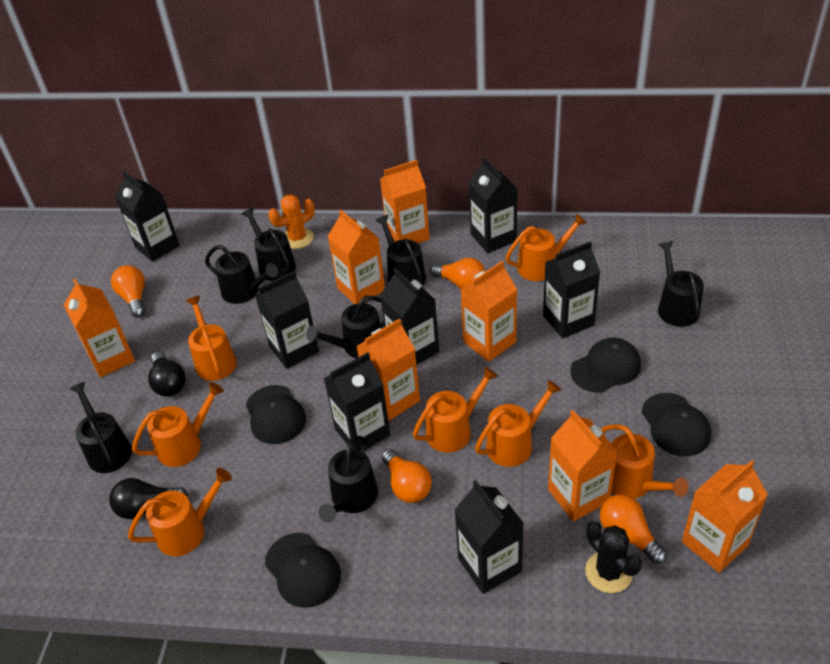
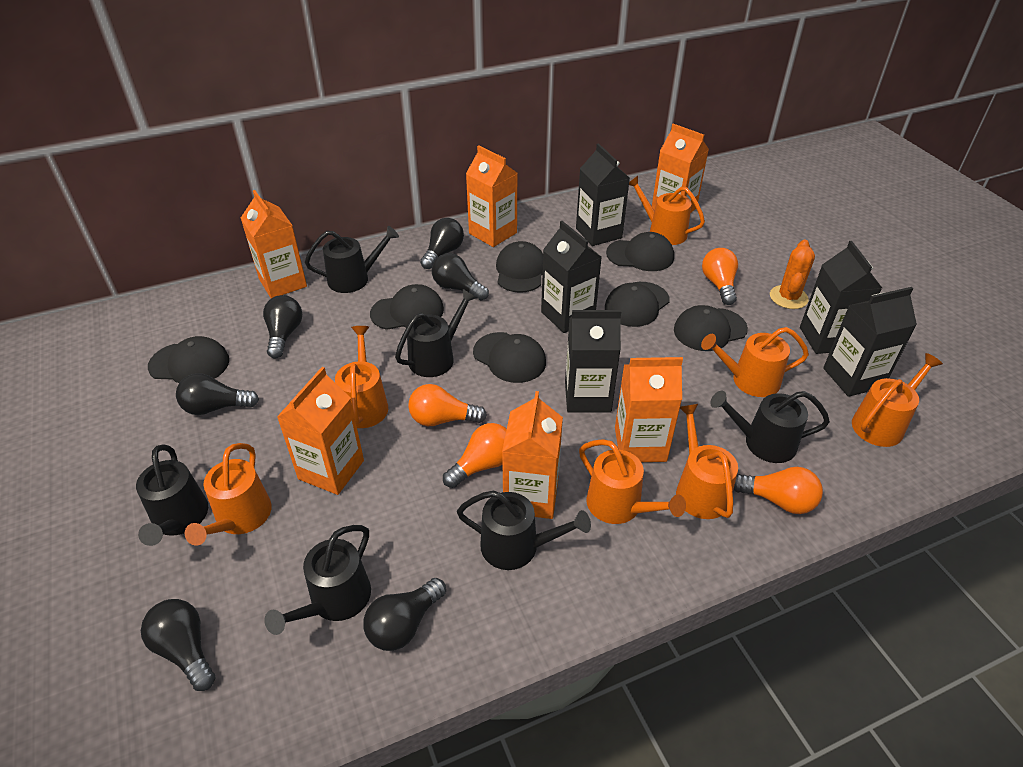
black cactus: 1 -> 0
black cap: 4 -> 7
black carton: 7 -> 5
black light bulb: 2 -> 6
black watering can: 7 -> 6
orange carton: 7 -> 6

